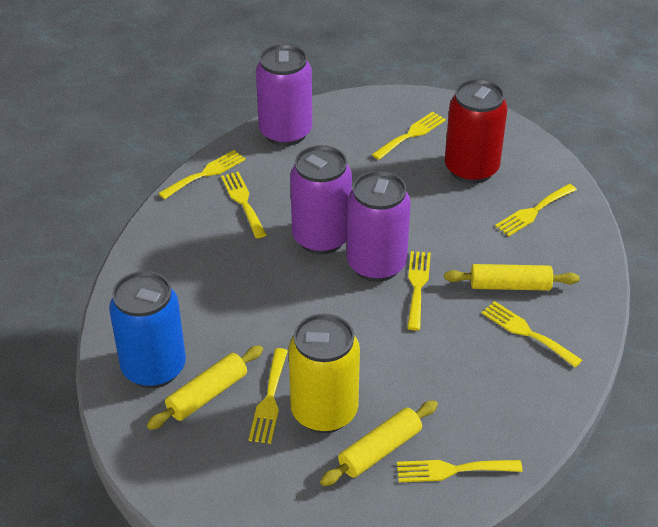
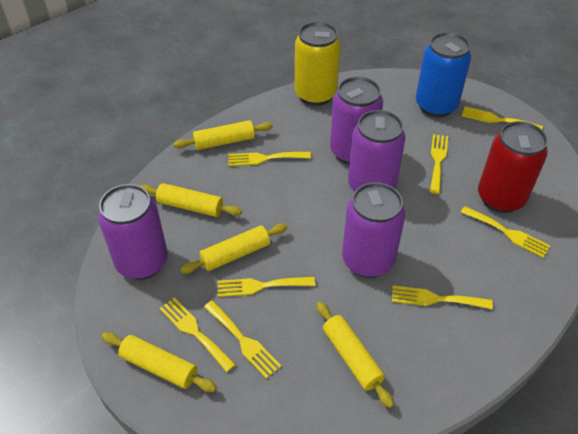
purple can: 3 -> 4
yellow rolling pin: 3 -> 5

